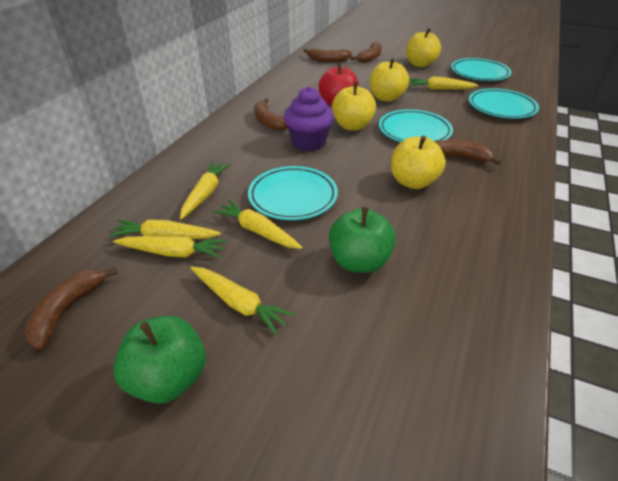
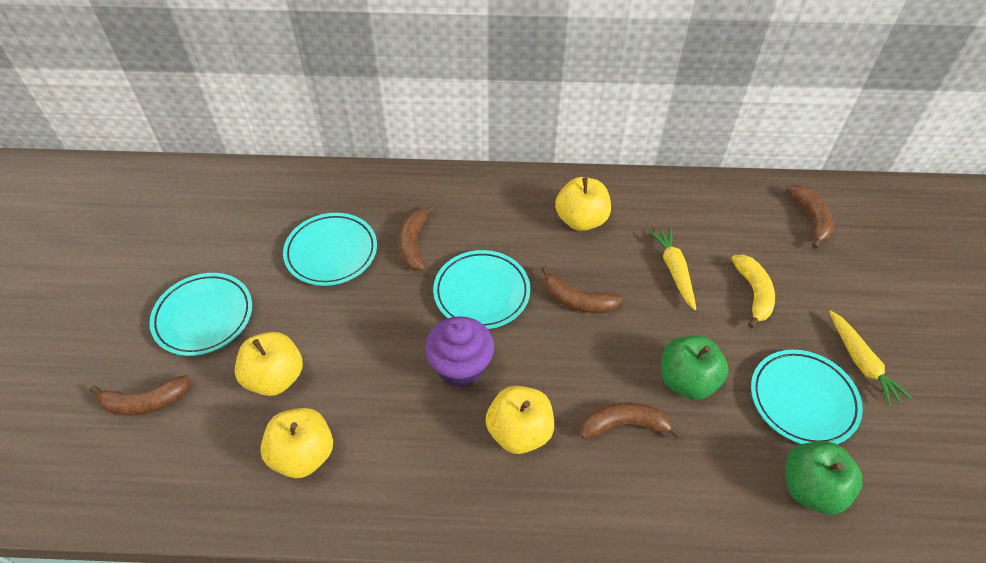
red apple: 1 -> 0
yellow banana: 0 -> 1
yellow carrot: 6 -> 2

